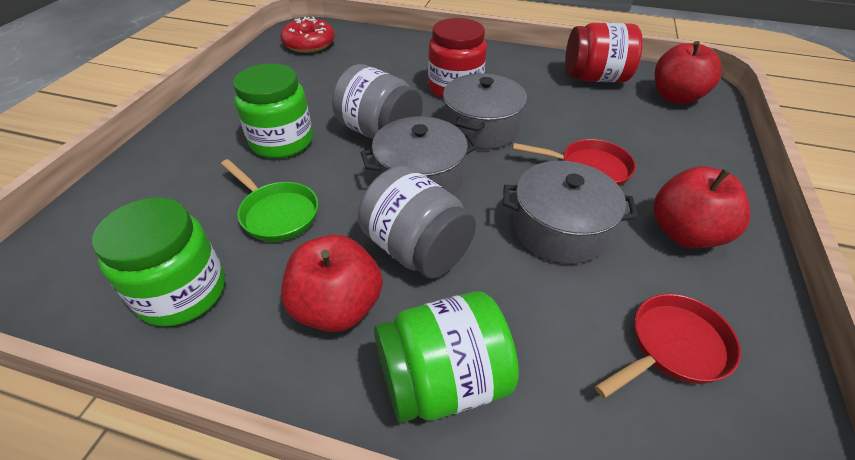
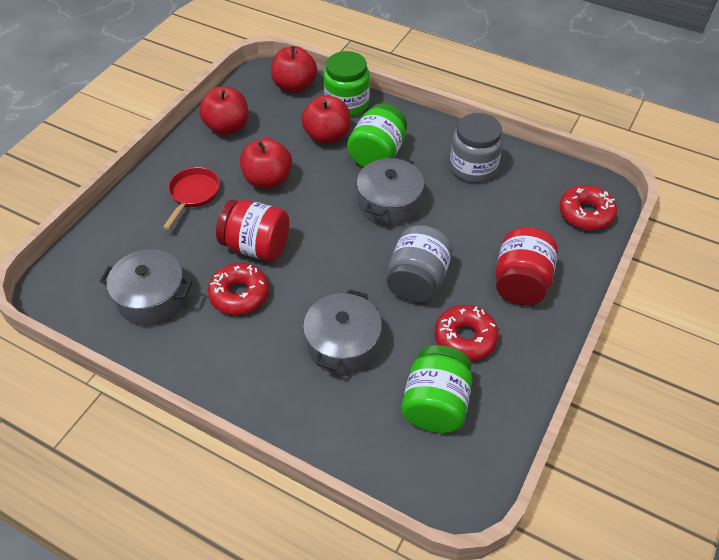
green pan: 1 -> 0
red apple: 3 -> 4
red donut: 1 -> 3
red pan: 2 -> 1

